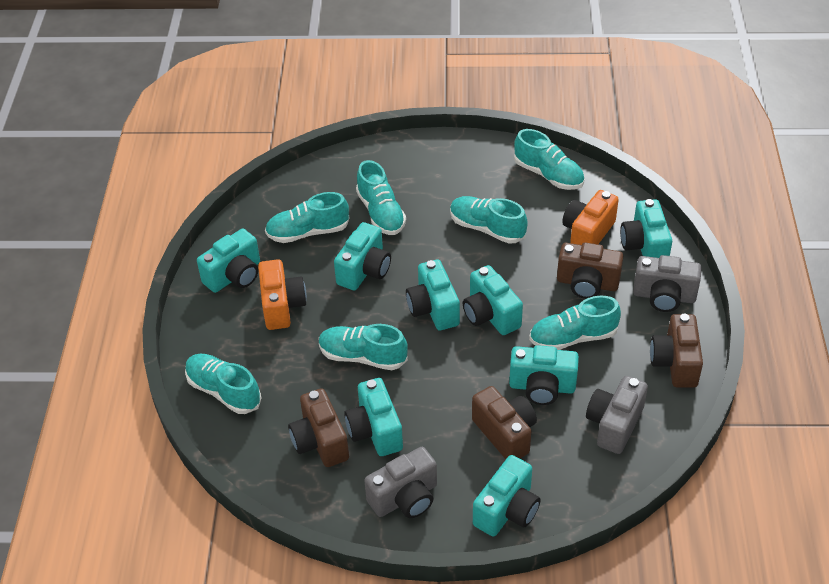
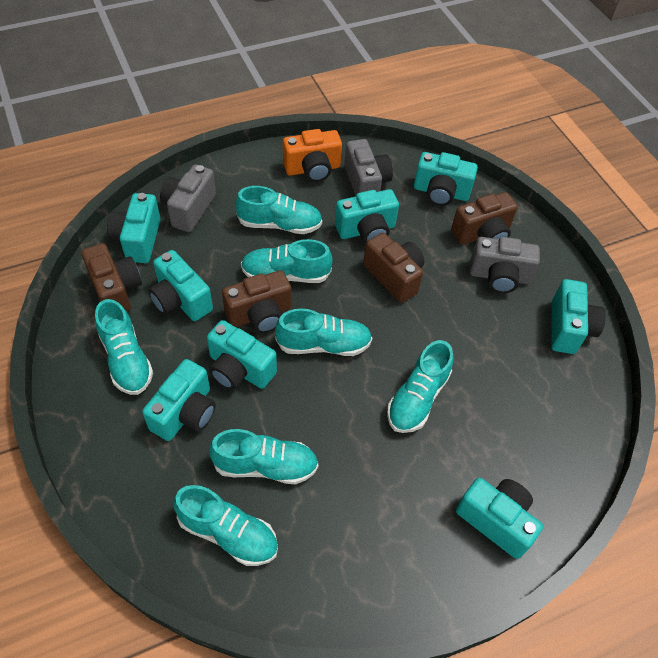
orange camera: 2 -> 1

